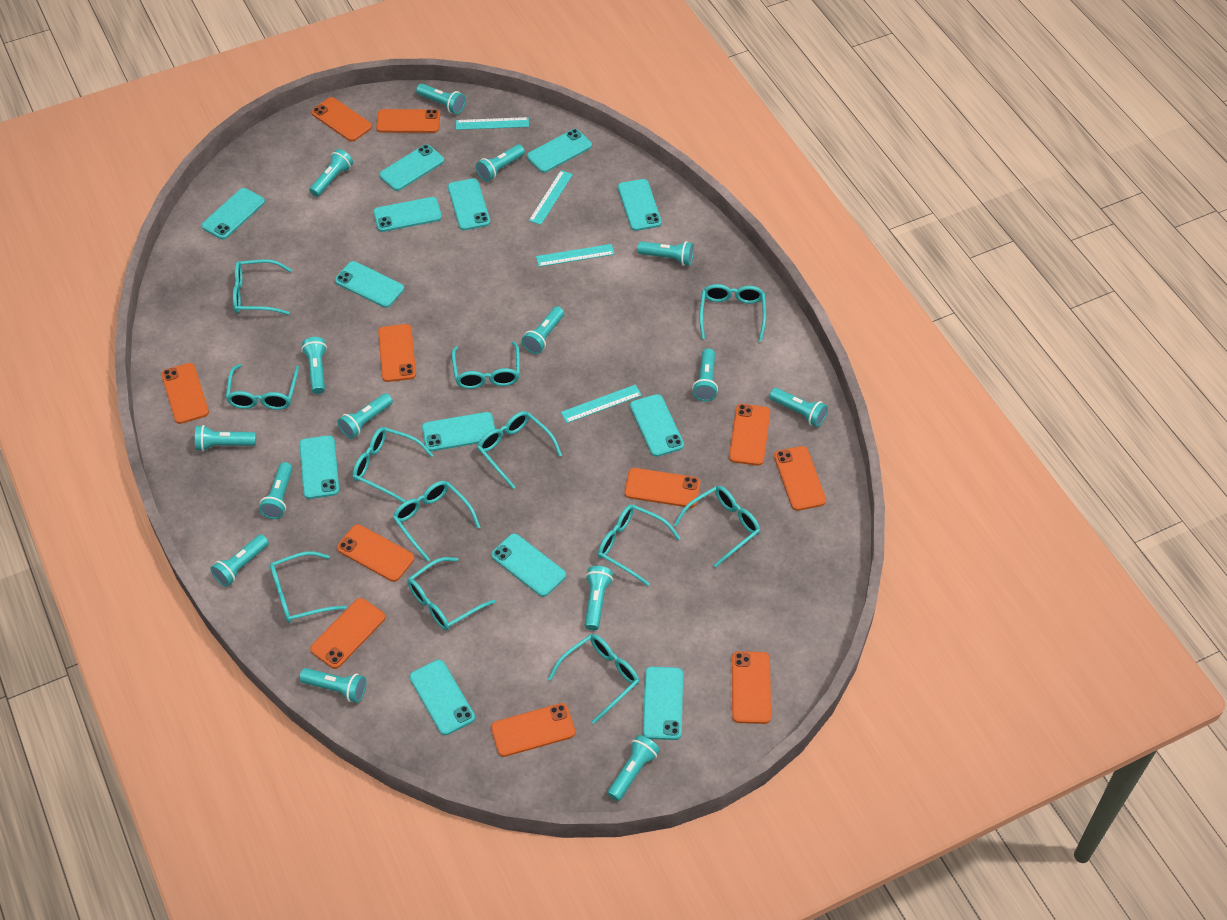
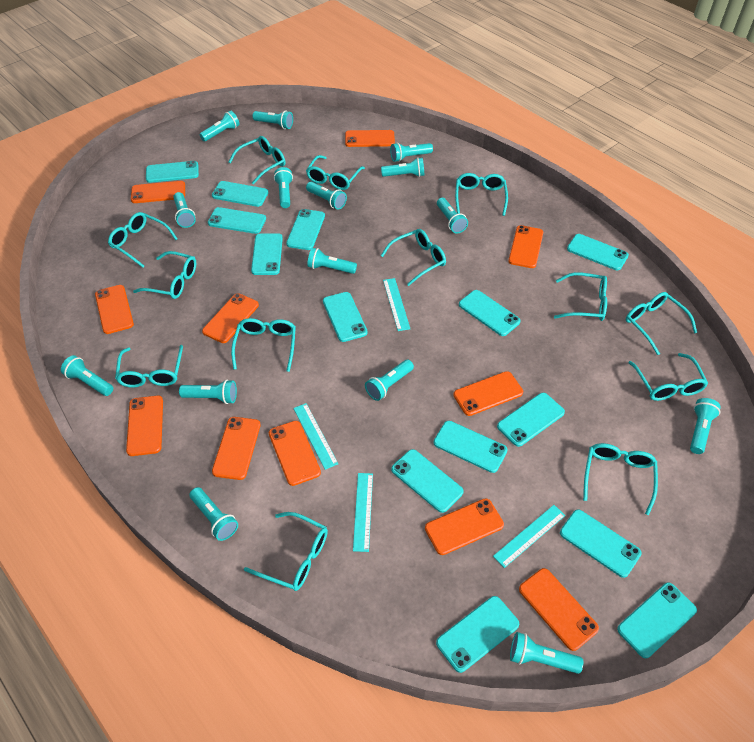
turquoise glasses: 12 -> 13
turquoise phone: 13 -> 14

